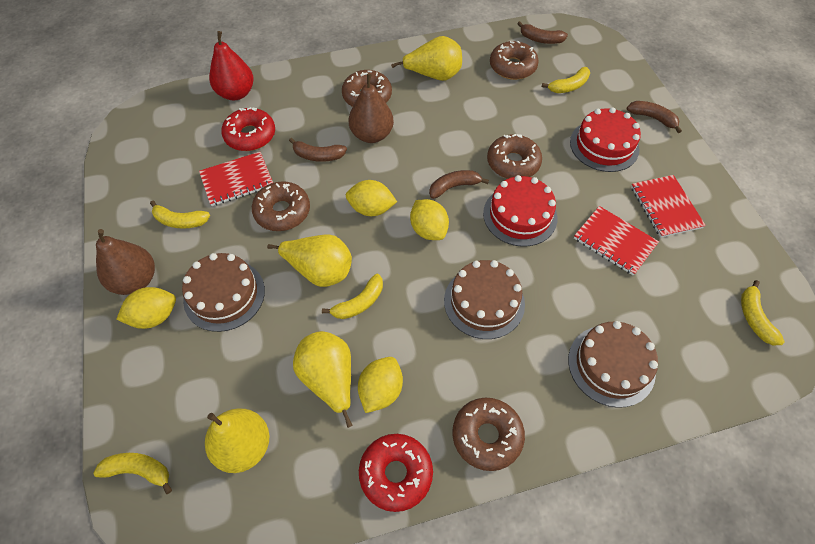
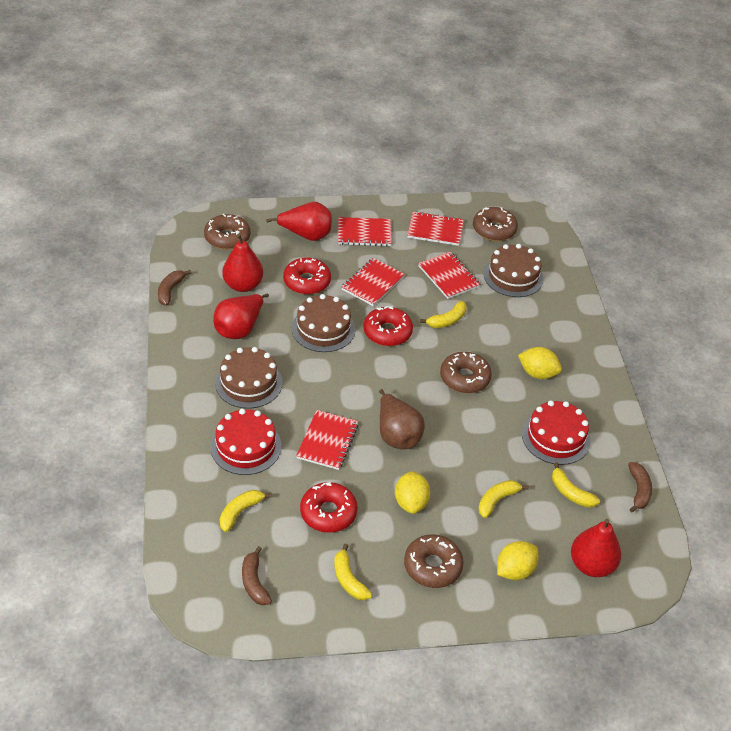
brown banana: 4 -> 3
brown donut: 5 -> 4
brown pear: 2 -> 1
red donut: 2 -> 3
red notebook: 3 -> 5
red pear: 1 -> 4
yellow lemon: 4 -> 3
yellow pear: 4 -> 0

